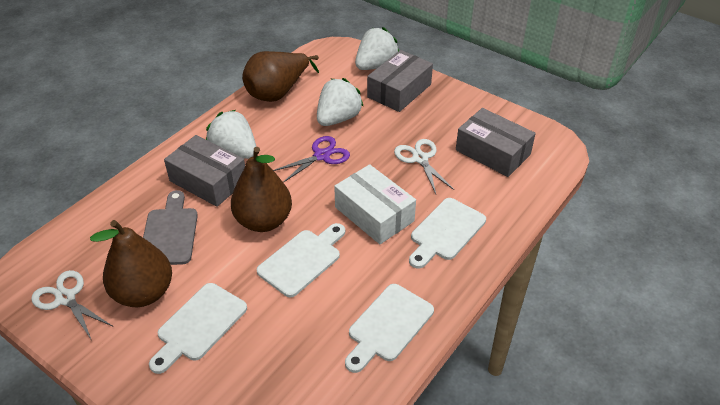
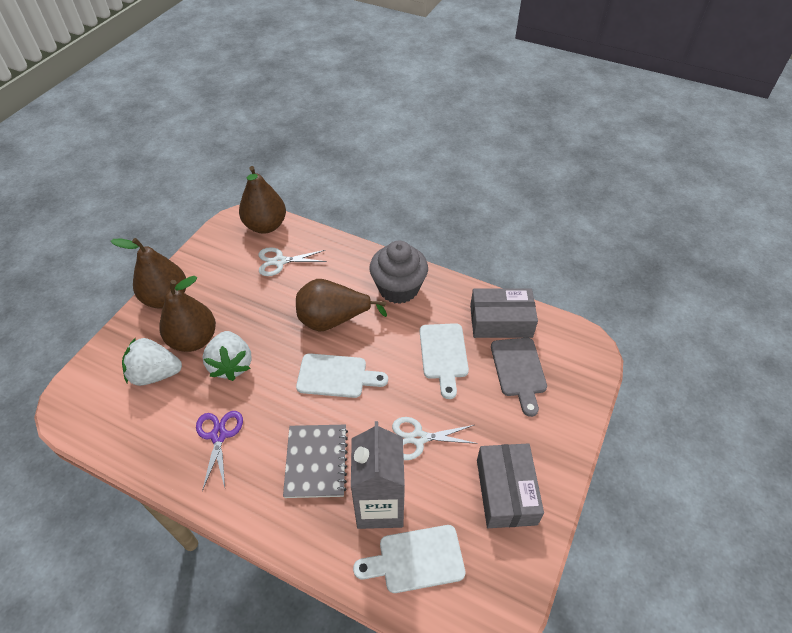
brown pear: 3 -> 4
grey box: 3 -> 2
grey carton: 0 -> 1
grey cupcake: 0 -> 1
grey notebook: 0 -> 1
white box: 1 -> 0
white cutting board: 4 -> 3
white strawberry: 3 -> 2

